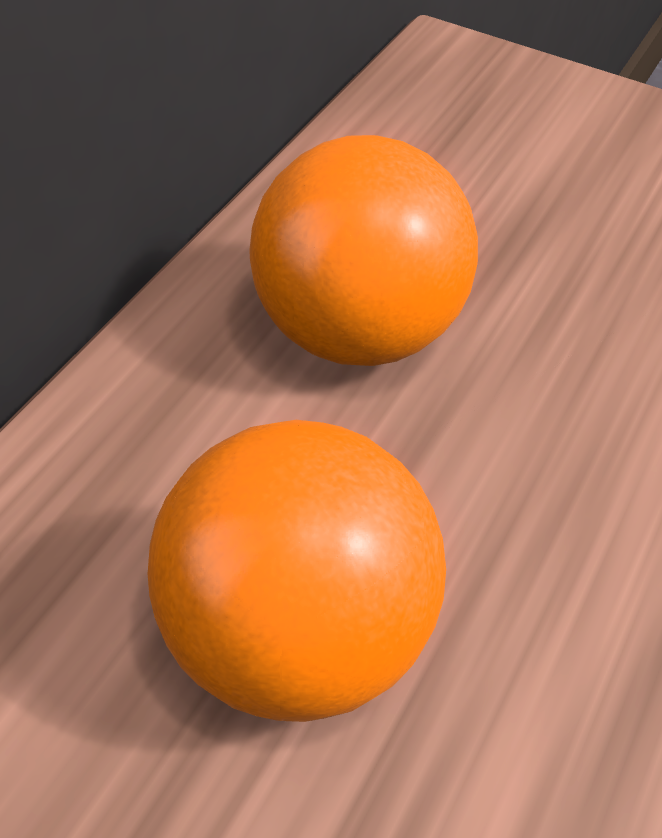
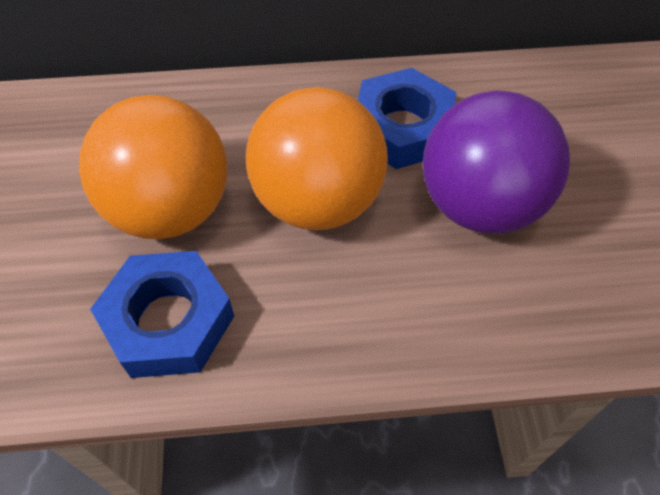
blue nut: 0 -> 2
purple ball: 0 -> 1

